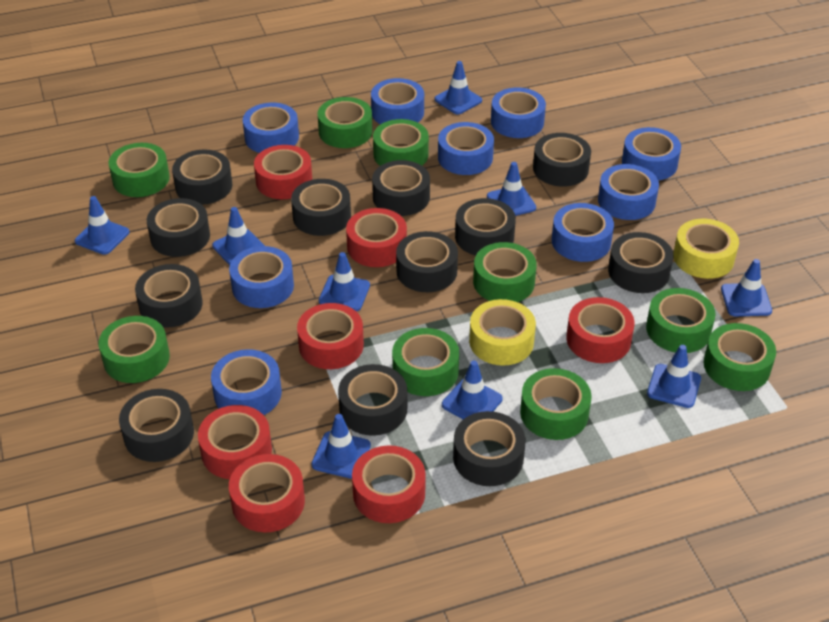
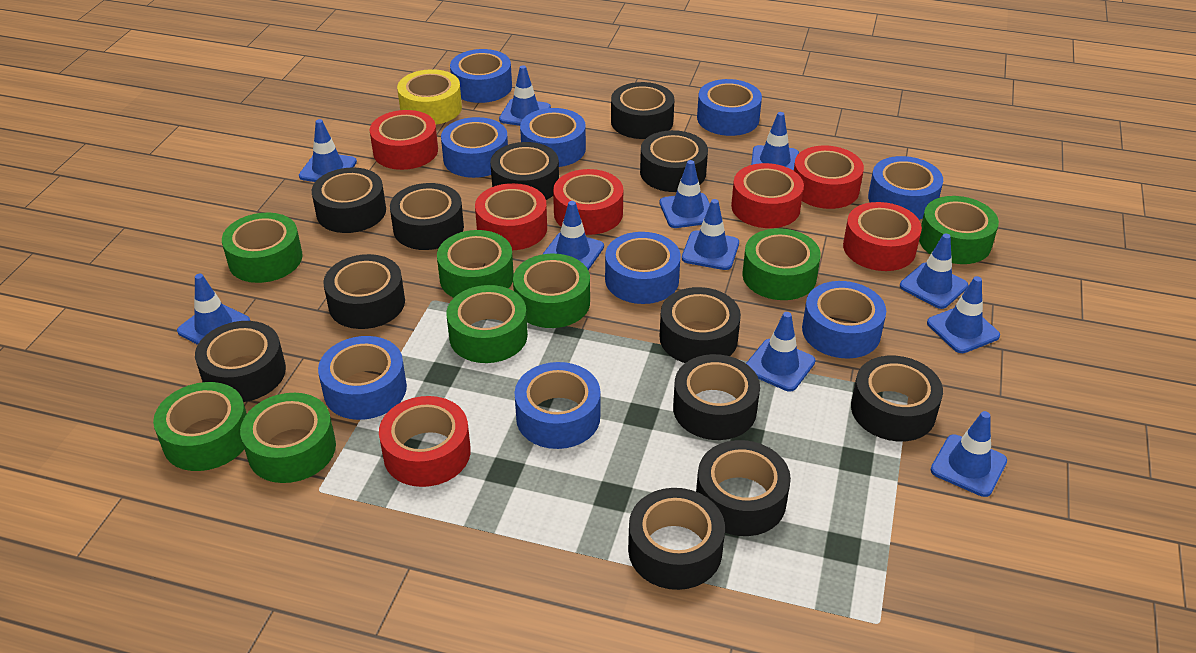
blue traffic cone: 9 -> 11
green tape: 9 -> 8
yellow tape: 2 -> 1

